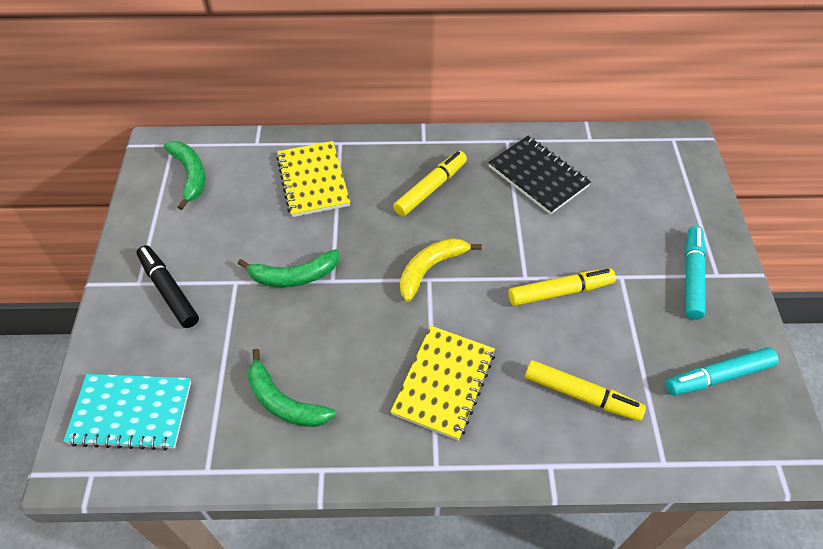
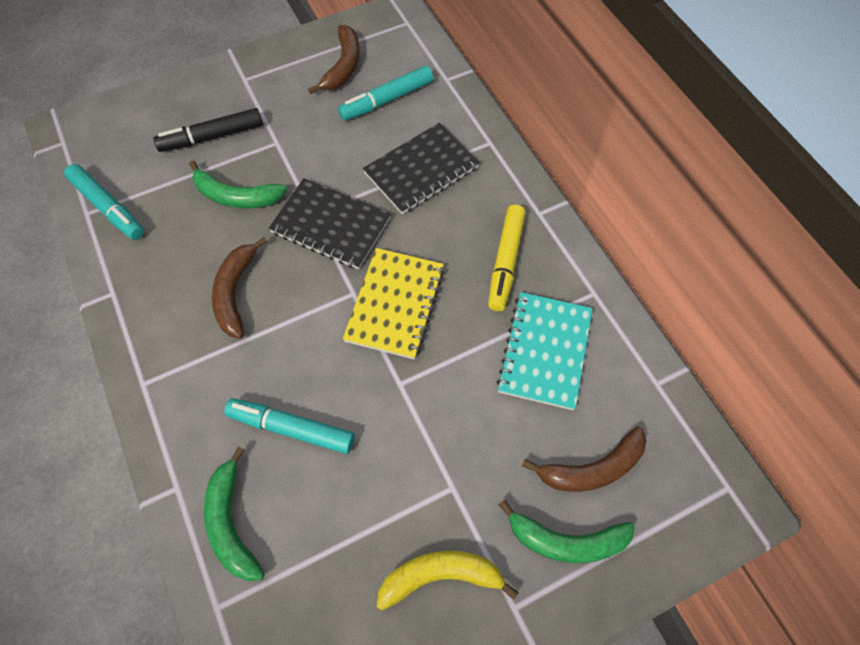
black notebook: 1 -> 2
brown banana: 0 -> 3
turquoise marker: 2 -> 3
yellow marker: 3 -> 1
yellow notebook: 2 -> 1

